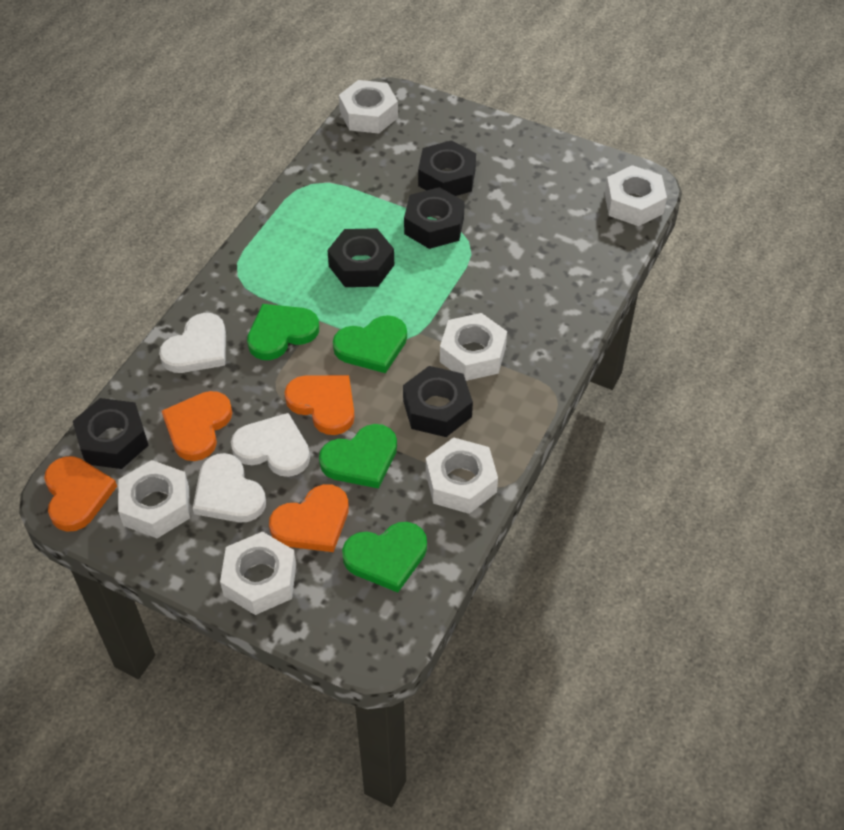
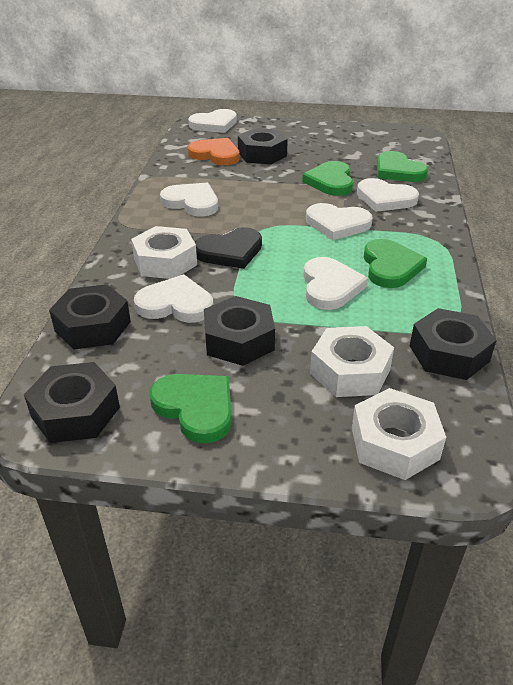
black heart: 0 -> 1
orange heart: 4 -> 1
white heart: 3 -> 6
white nut: 6 -> 3

